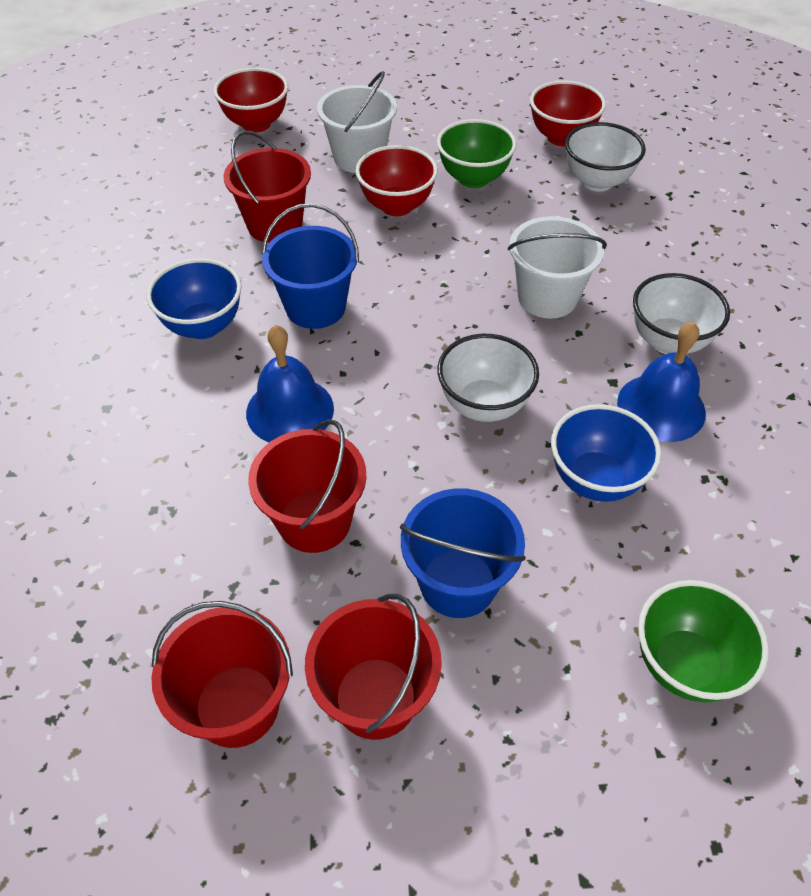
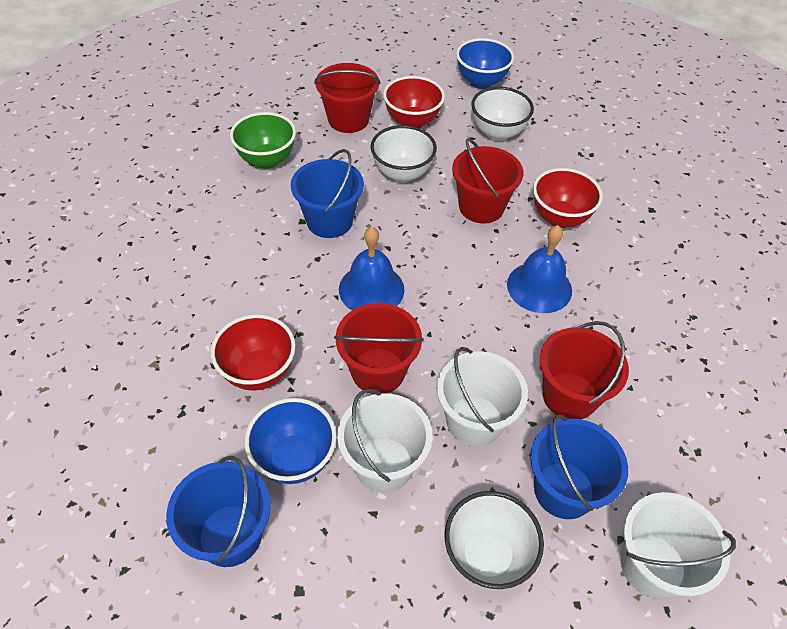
blue bucket: 2 -> 3
green bowl: 2 -> 1
white bucket: 2 -> 3

